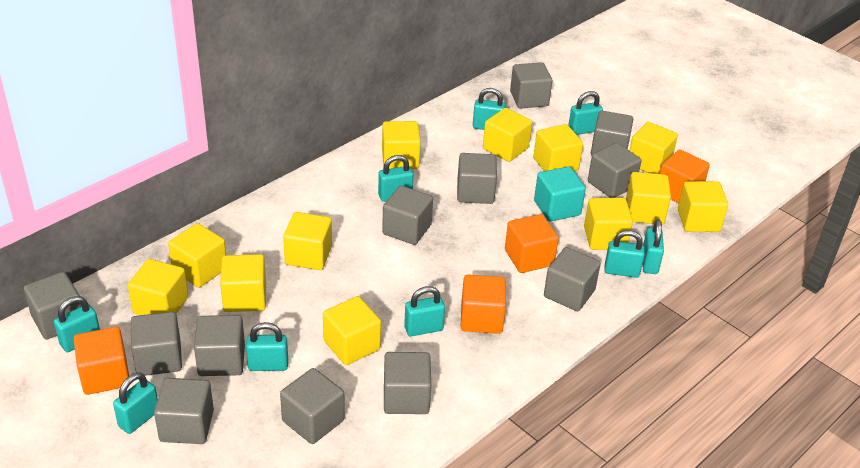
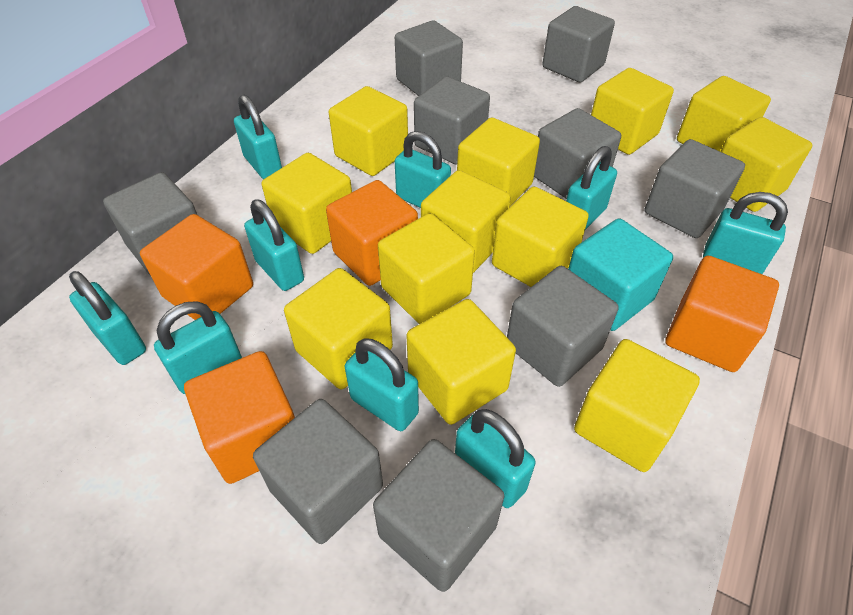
grey cube: 12 -> 9

